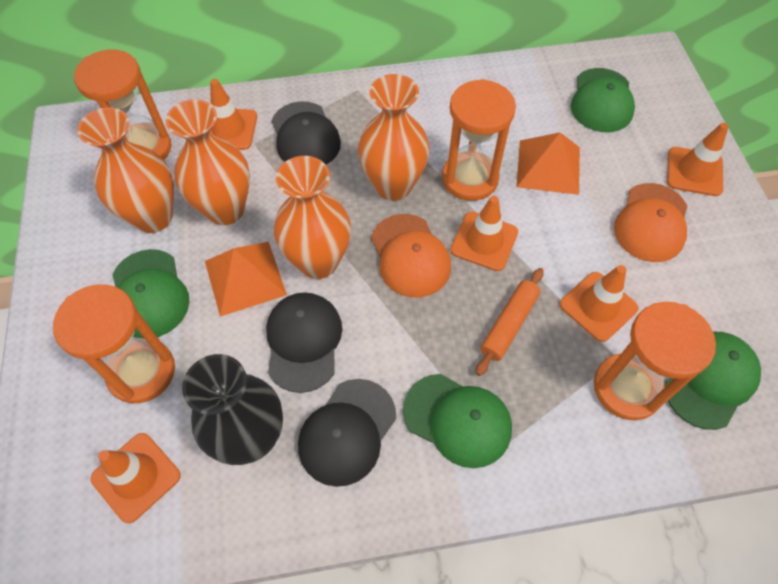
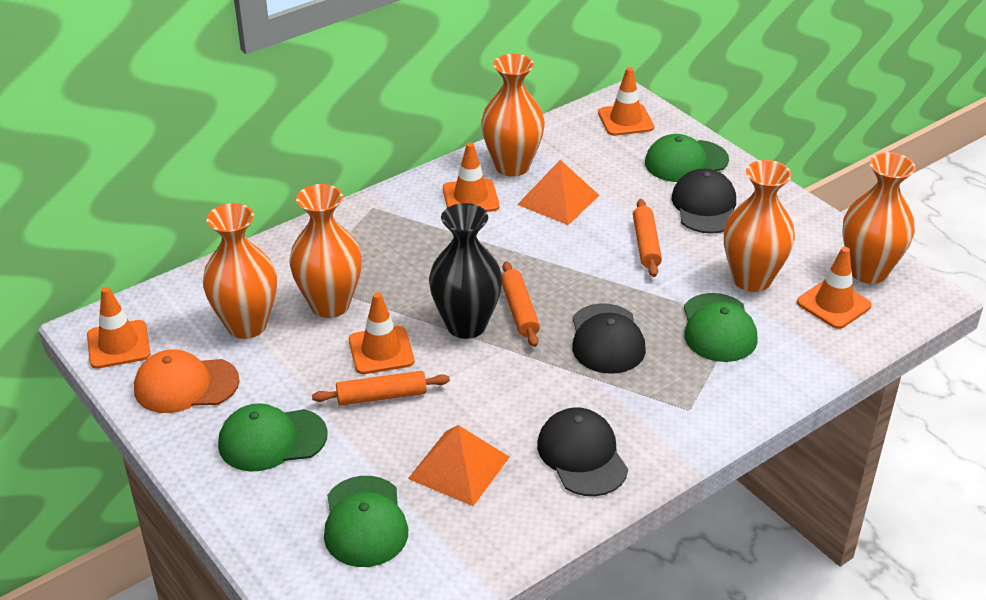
orange cap: 2 -> 1
orange hourglass: 4 -> 0
orange rolling pin: 1 -> 3
orange vase: 4 -> 5

